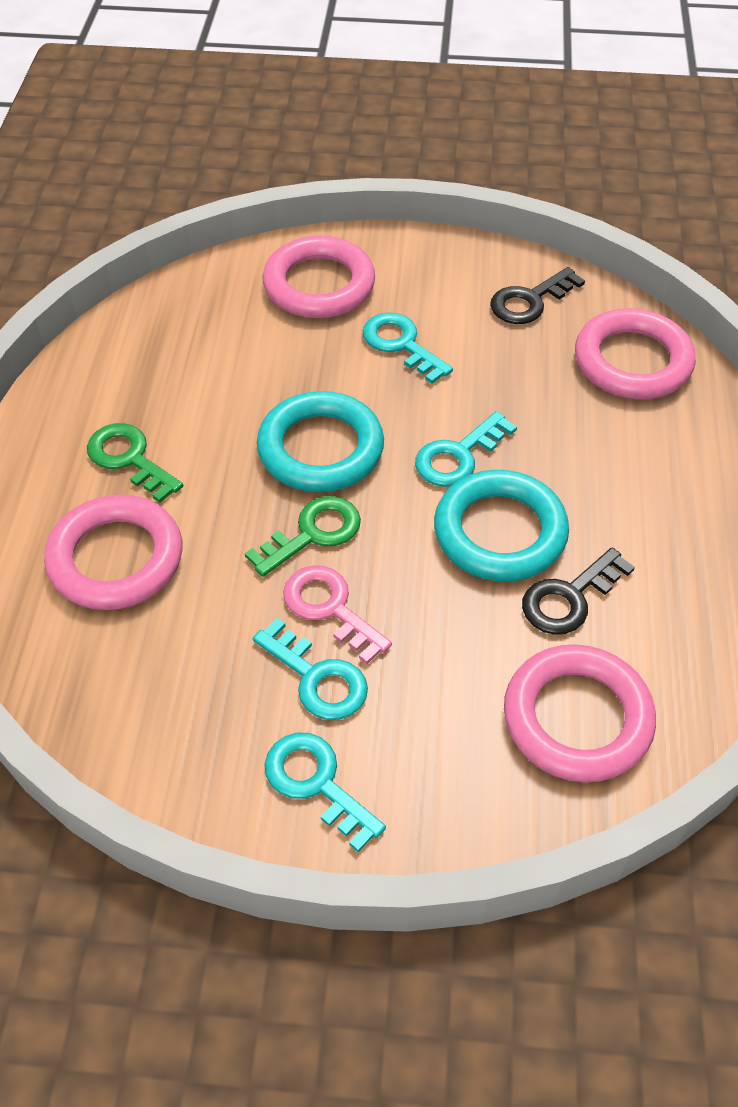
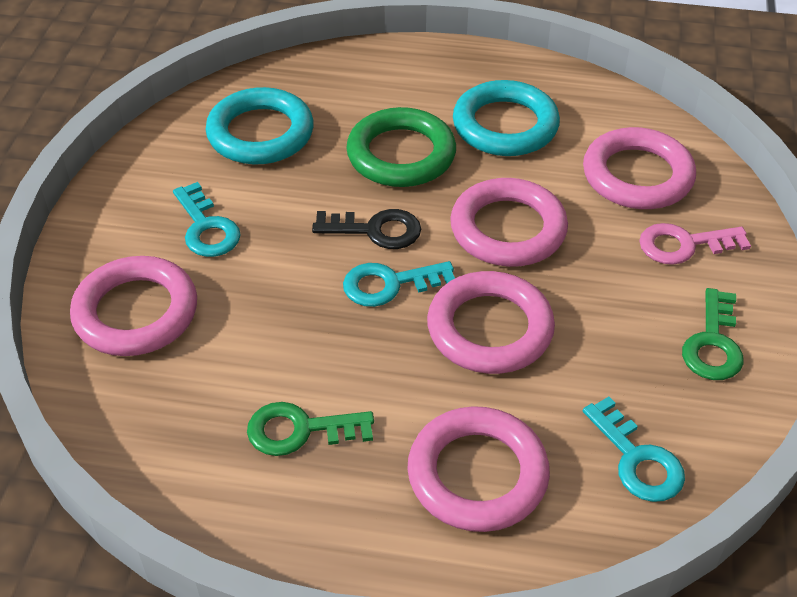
black key: 2 -> 1
green ring: 0 -> 1
pink ring: 4 -> 5
turquoise key: 4 -> 3

